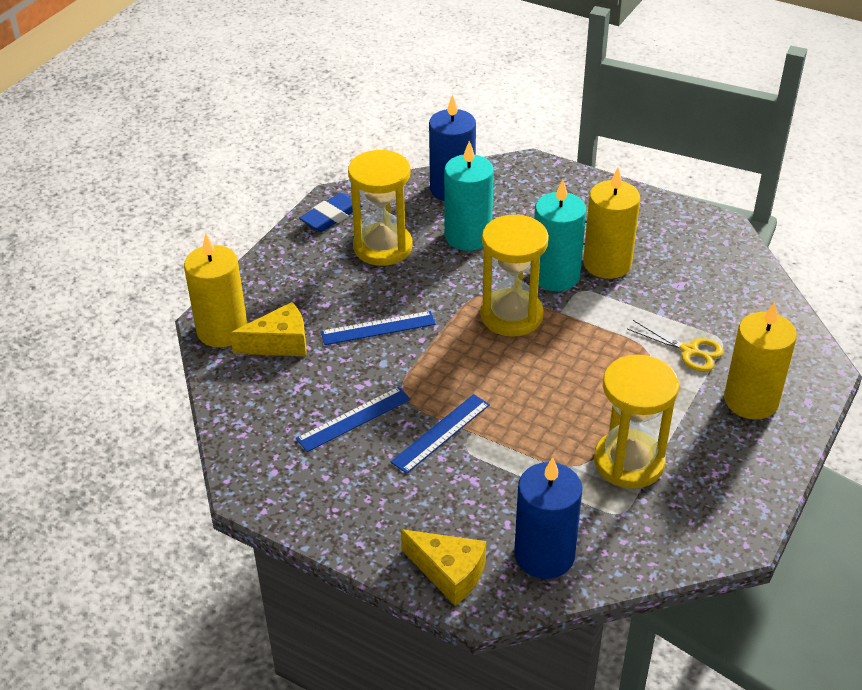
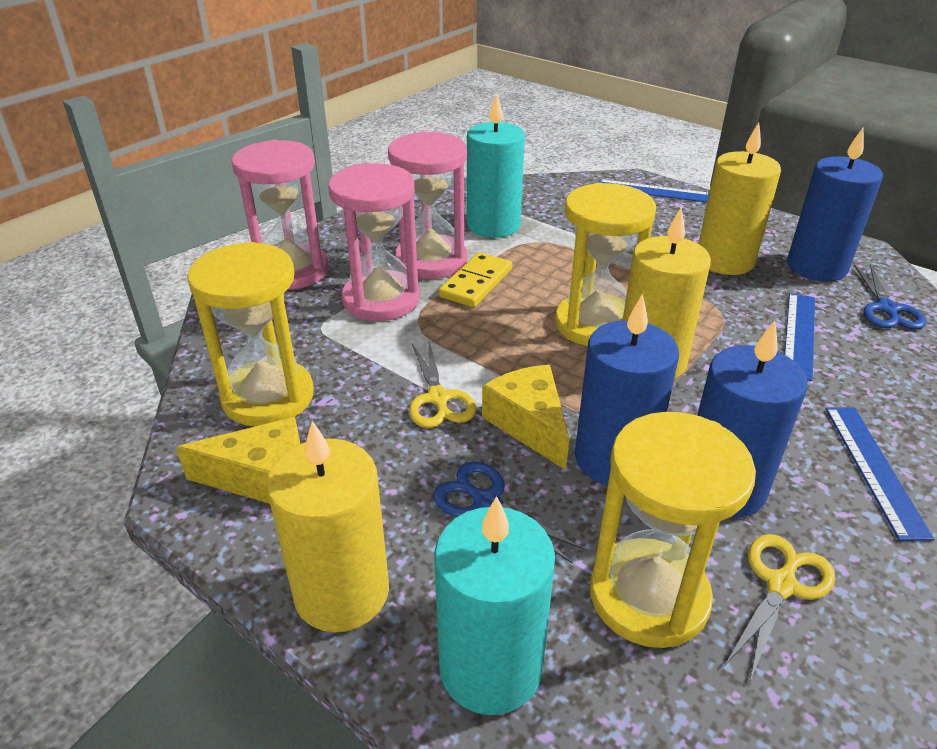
blue candle: 2 -> 3
blue eraser: 1 -> 0
blue scissors: 0 -> 2
pink hourglass: 0 -> 3
yellow domino: 0 -> 1
yellow scissors: 1 -> 2

